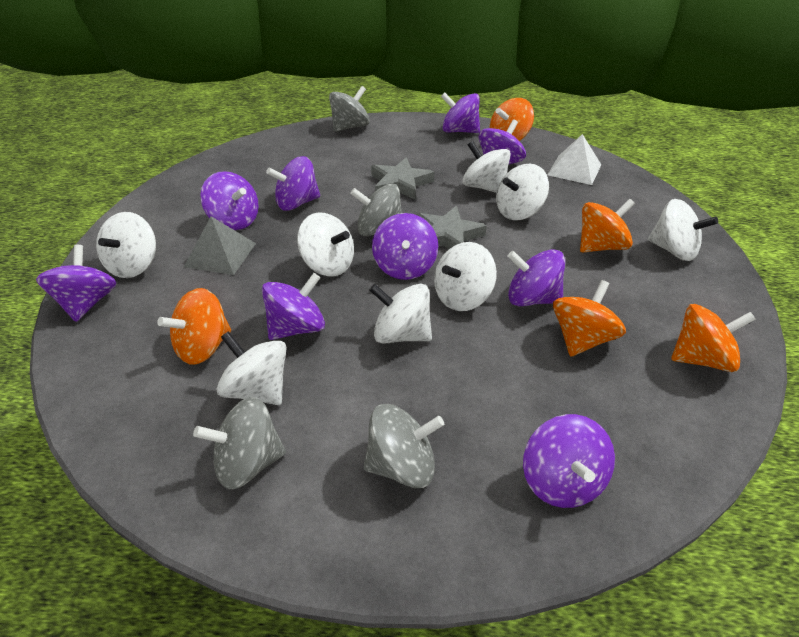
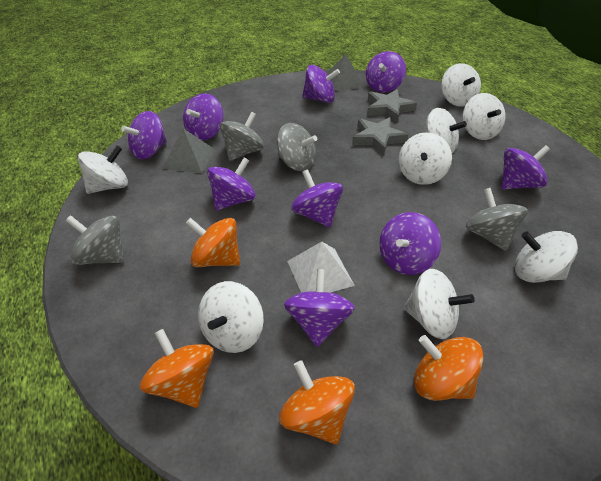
grey pyramid: 1 -> 2
orange spinning top: 5 -> 4

